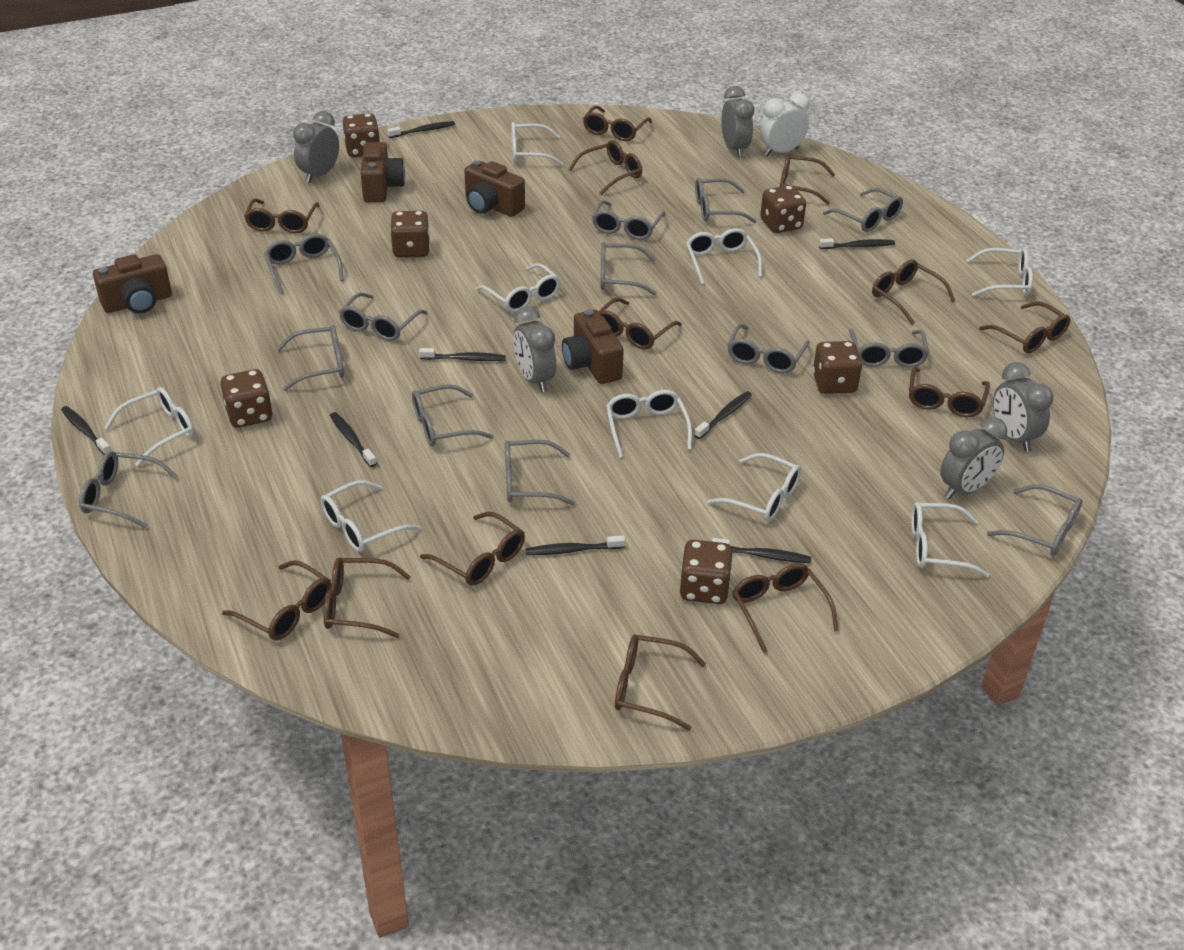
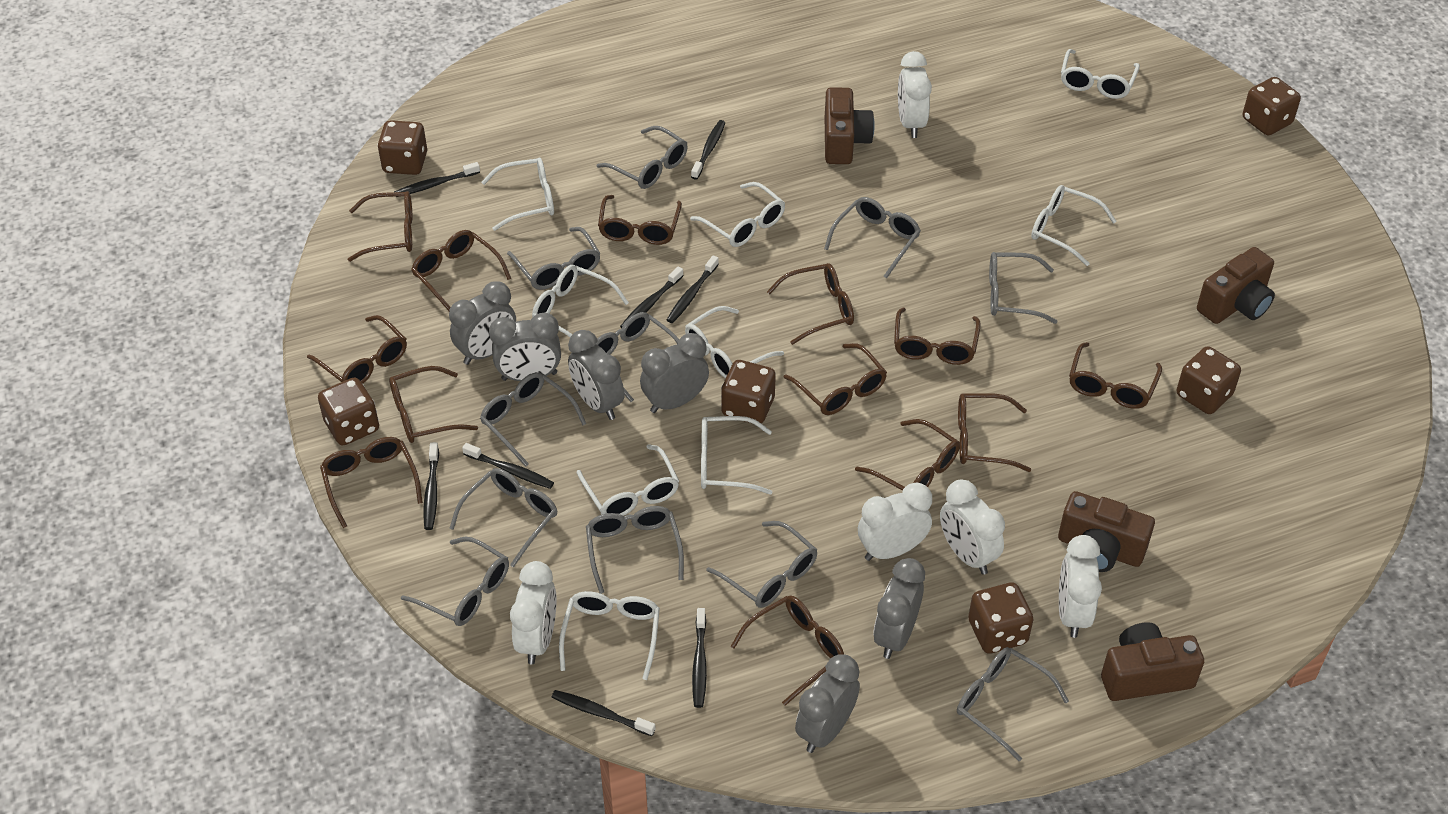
grey clock: 5 -> 6
grey glasses: 13 -> 11
white clock: 1 -> 5

